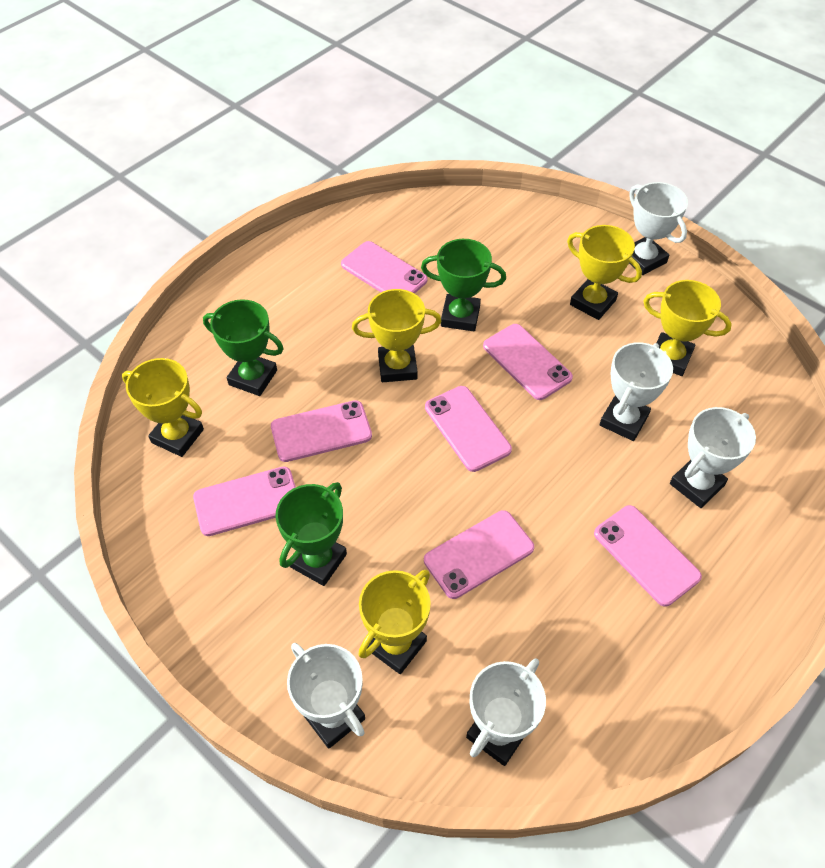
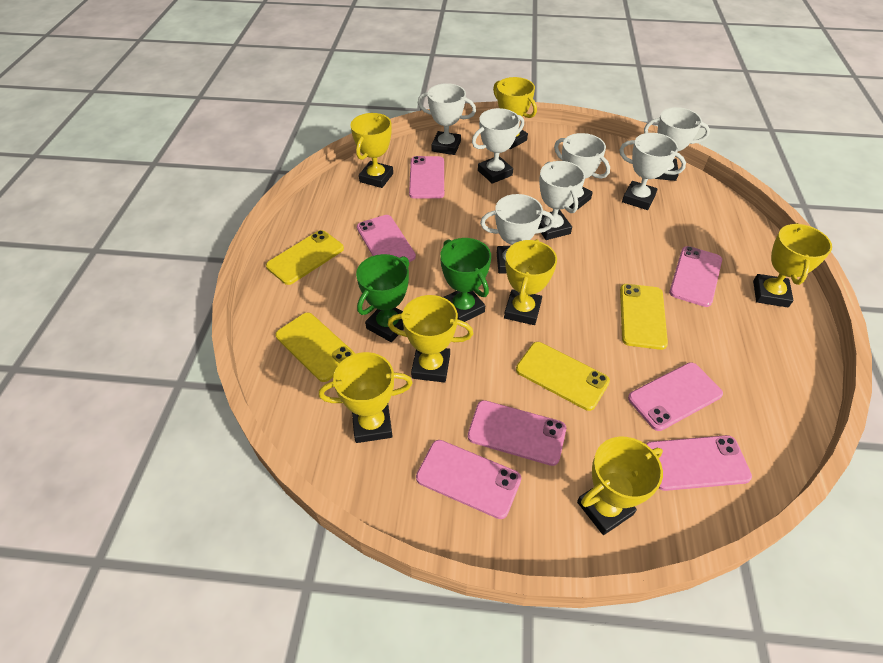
green trophy: 3 -> 2
white trophy: 5 -> 7
yellow phone: 0 -> 4
yellow trophy: 5 -> 7

